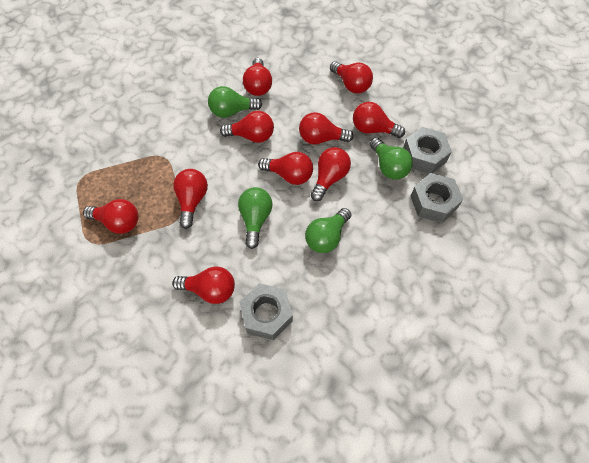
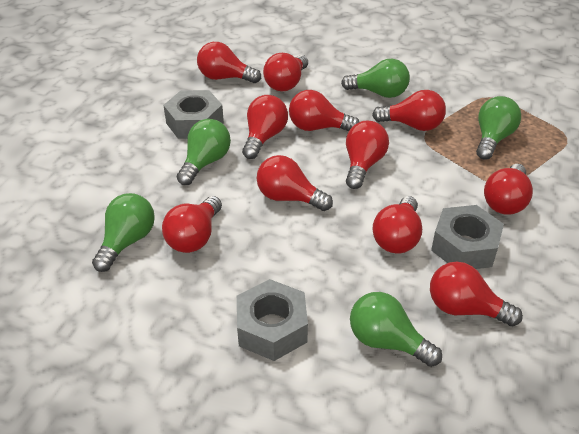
green light bulb: 4 -> 5
red light bulb: 10 -> 11

